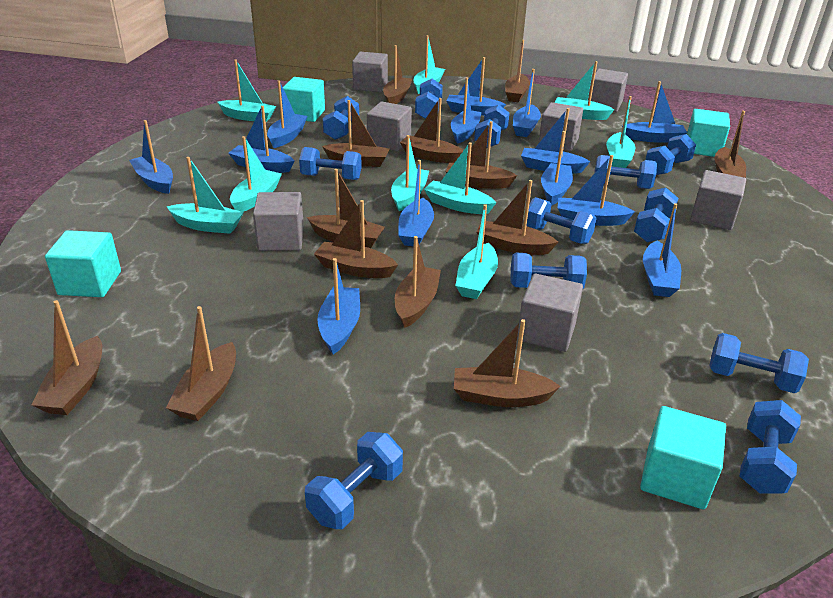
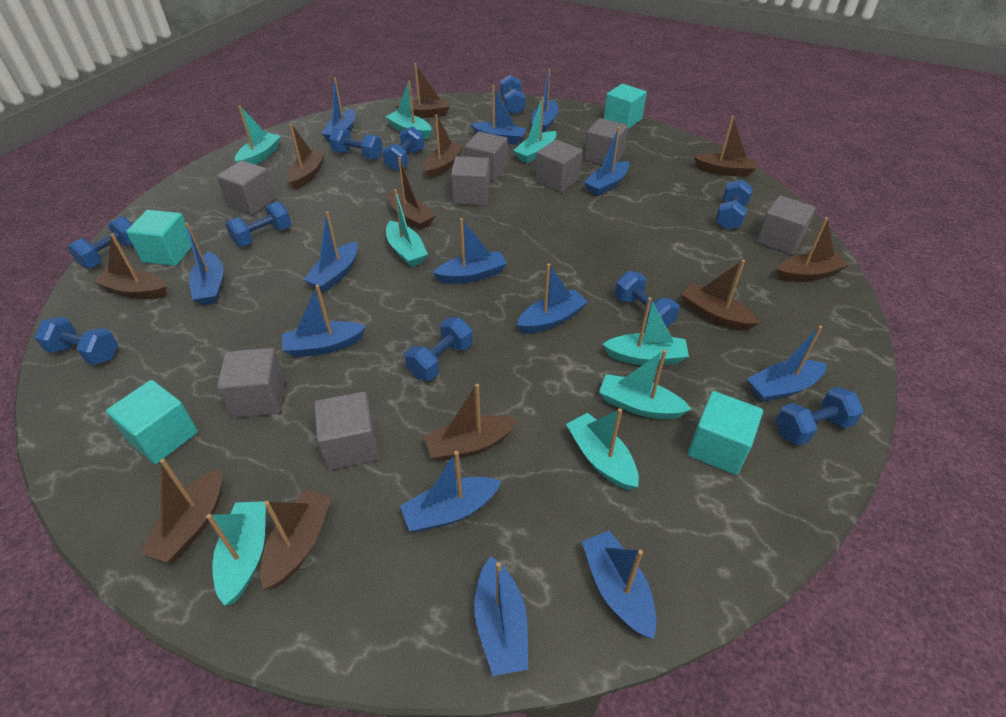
blue dumbbell: 12 -> 10
brown boat: 13 -> 11
grey cube: 7 -> 8
turquoise boat: 9 -> 8

